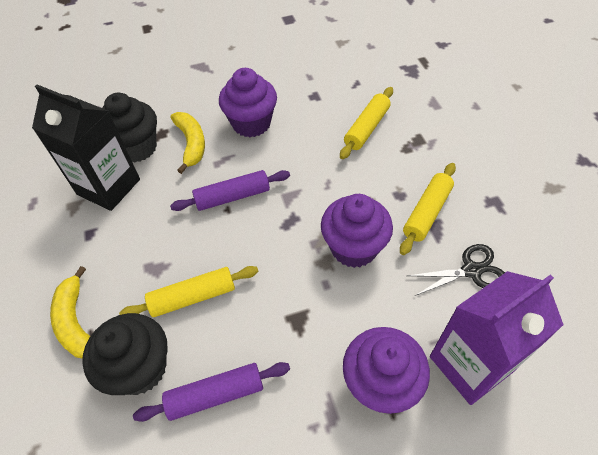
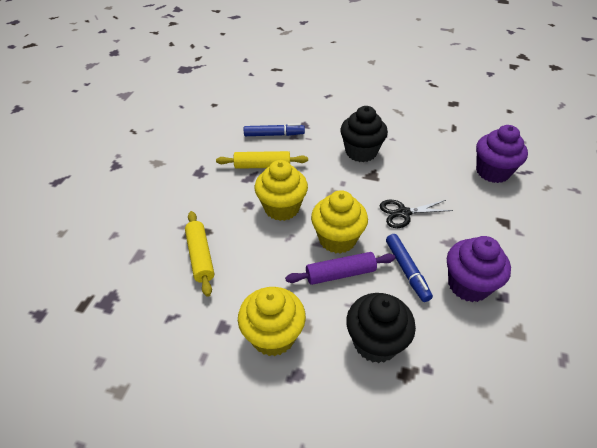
black carton: 1 -> 0
blue marker: 0 -> 2
purple carton: 1 -> 0
purple cupcake: 3 -> 2
purple rolling pin: 2 -> 1
yellow banana: 2 -> 0
yellow cupcake: 0 -> 3
yellow rolling pin: 3 -> 2

